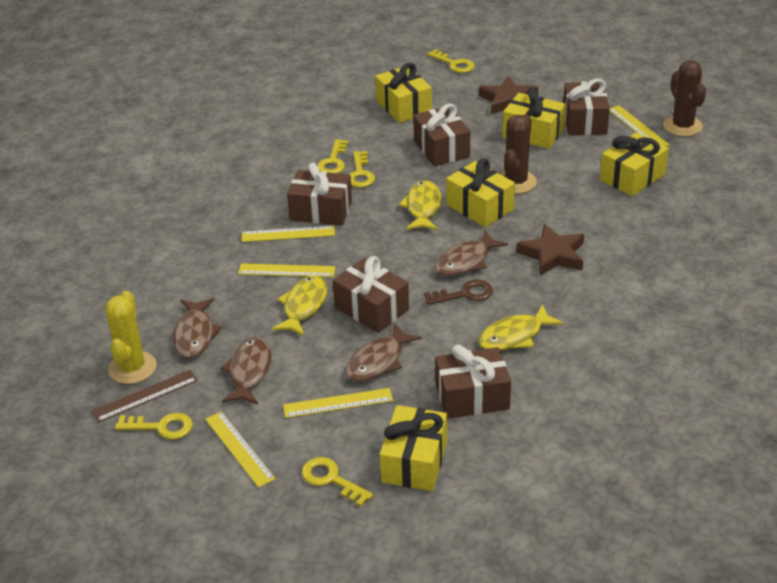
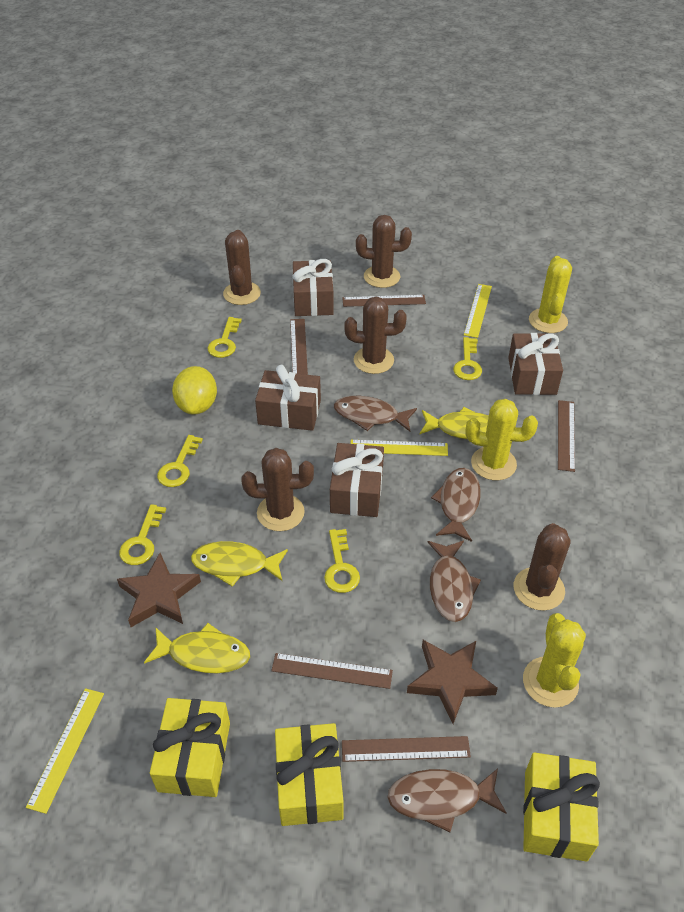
brown cactus: 2 -> 5
brown gift: 5 -> 4
brown key: 1 -> 0
brown ruler: 1 -> 5
yellow cactus: 1 -> 3
yellow gift: 5 -> 3
yellow lemon: 0 -> 1
yellow ruler: 5 -> 3

